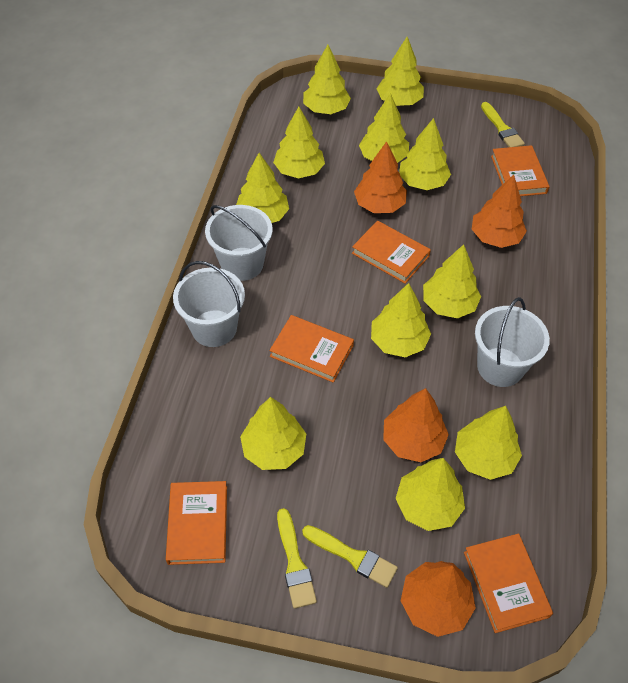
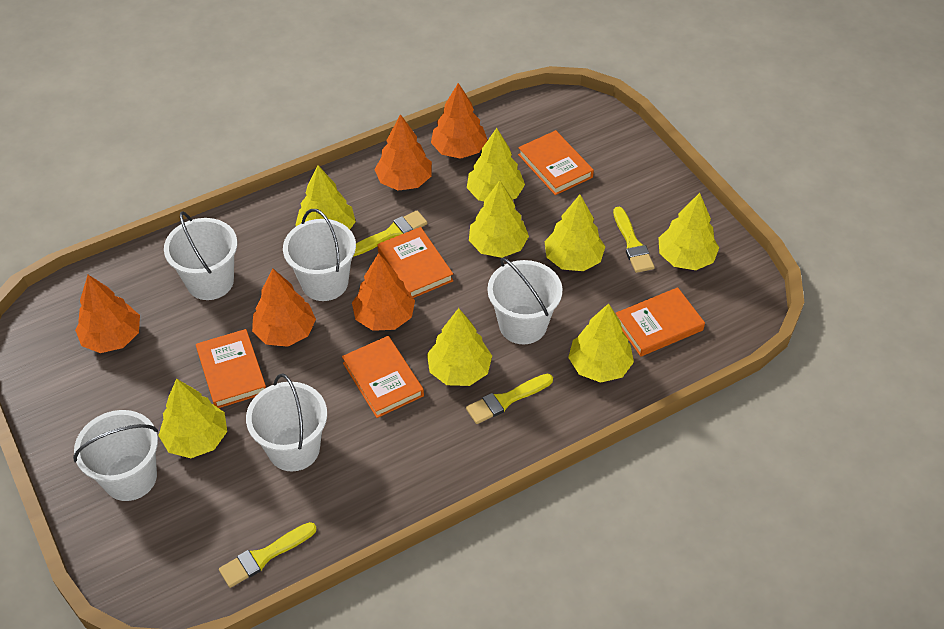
orange tree: 4 -> 5
white bucket: 3 -> 5
yellow brush: 3 -> 4
yellow tree: 11 -> 8

